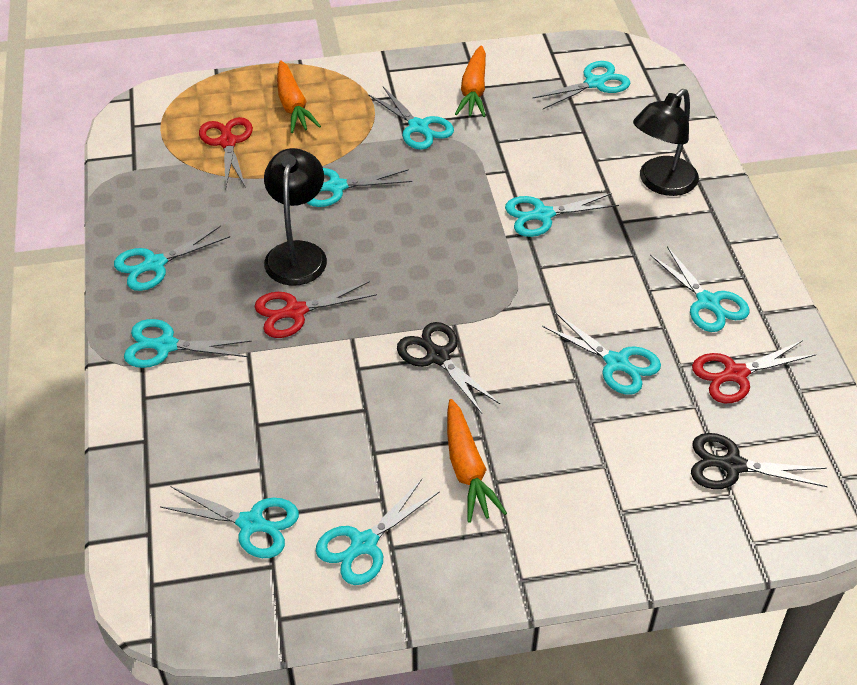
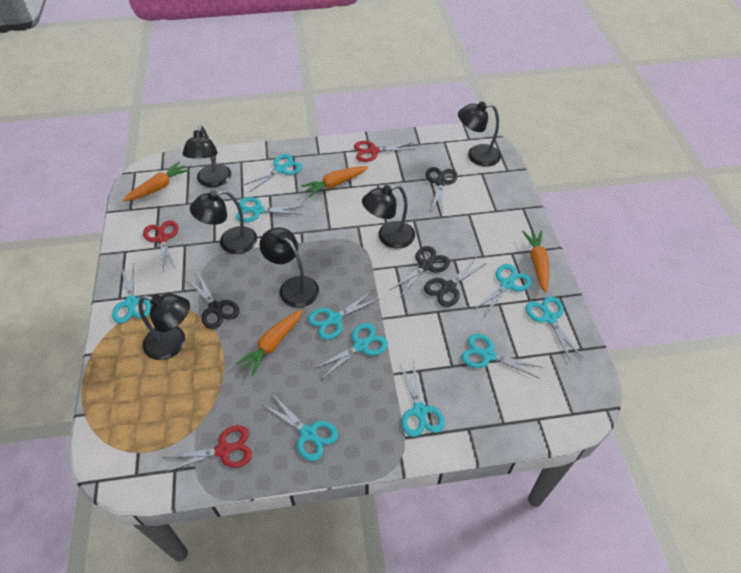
black lamp: 2 -> 6
black scissors: 2 -> 4
orange carrot: 3 -> 4

